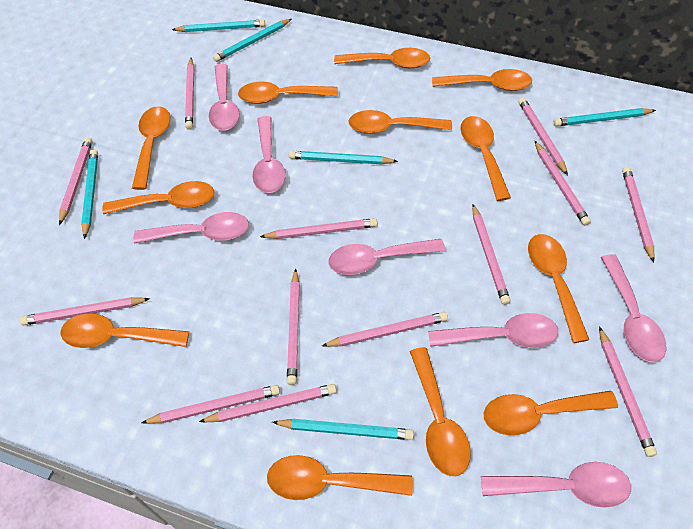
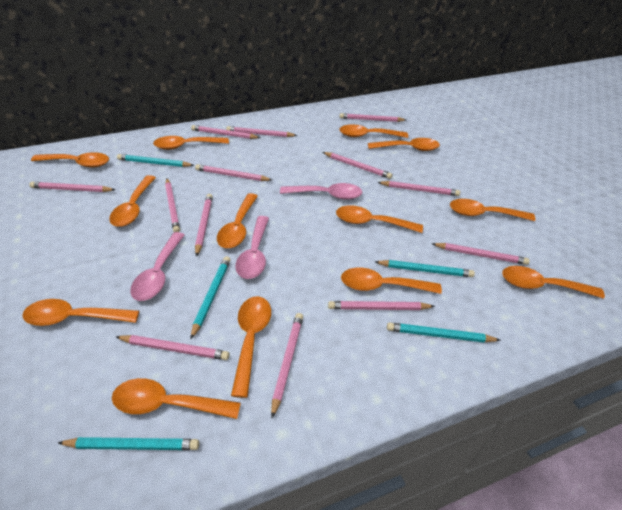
orange spoon: 12 -> 13
pink spoon: 7 -> 3
turquoise pencil: 6 -> 5

